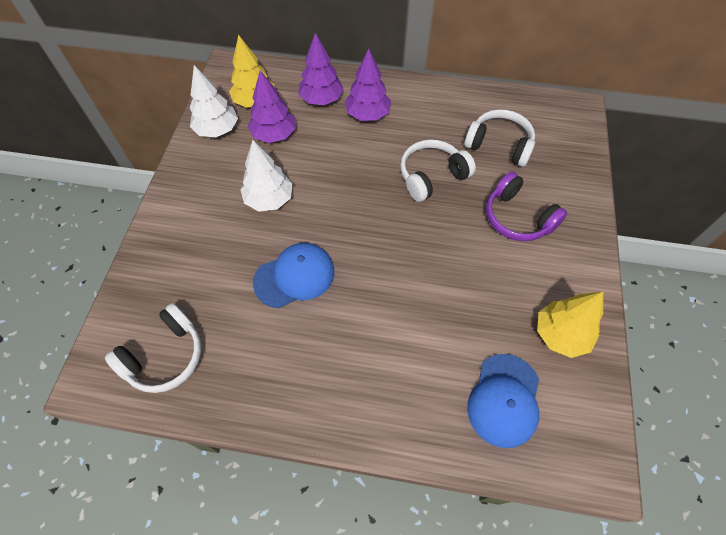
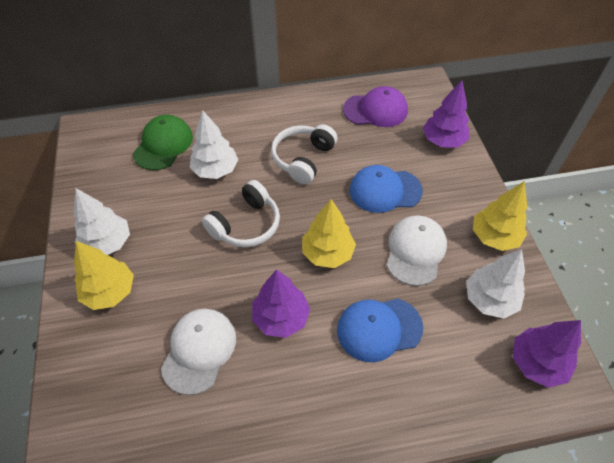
green cap: 0 -> 1
purple cap: 0 -> 1
purple headphones: 1 -> 0
white cap: 0 -> 2
white headphones: 3 -> 2
white tree: 2 -> 3
yellow tree: 2 -> 3

